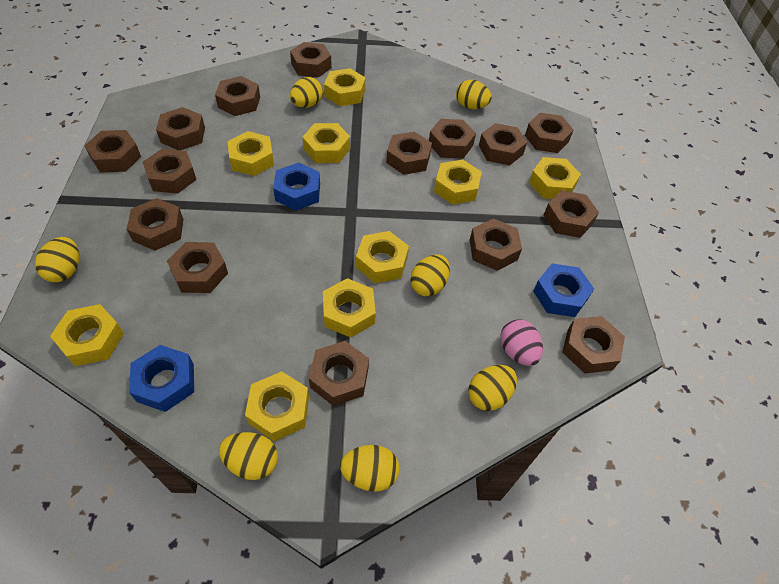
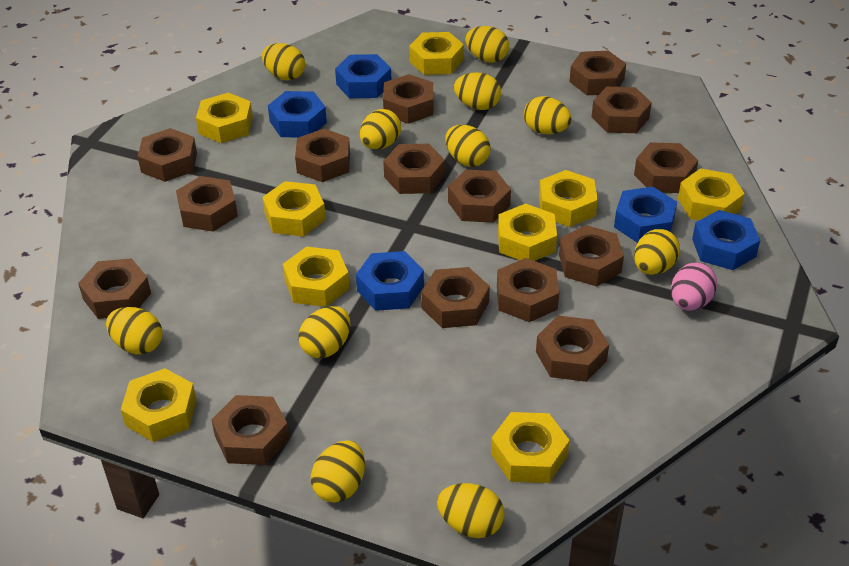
blue nut: 3 -> 5
yellow egg: 7 -> 11

